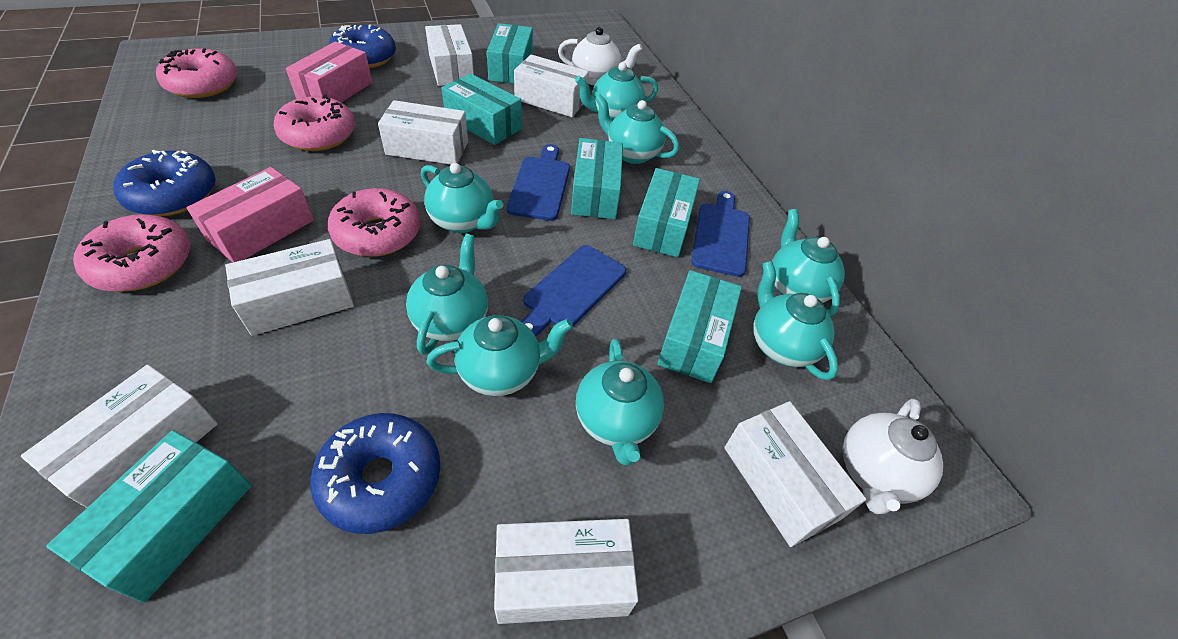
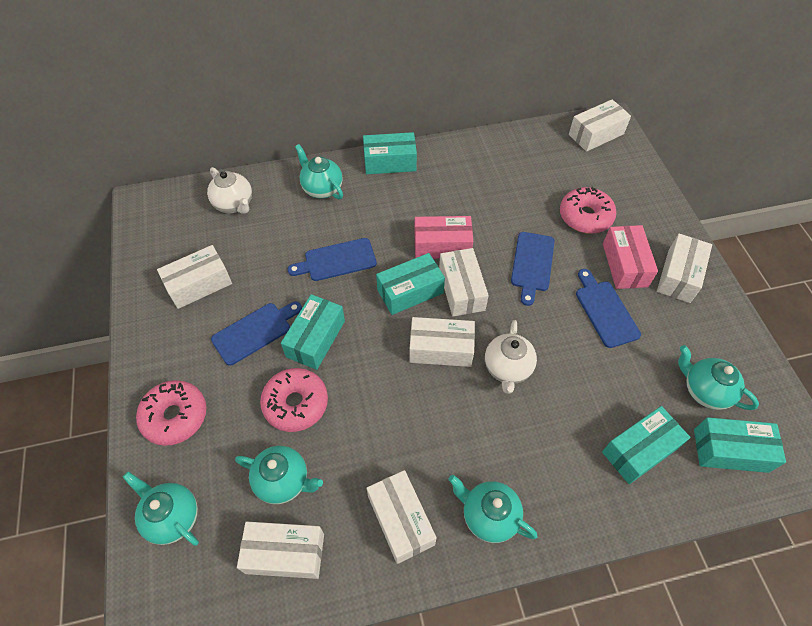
blue cutting board: 3 -> 4
blue donut: 3 -> 0
pink donut: 4 -> 3
turquoise box: 6 -> 5
turquoise teapot: 8 -> 5

